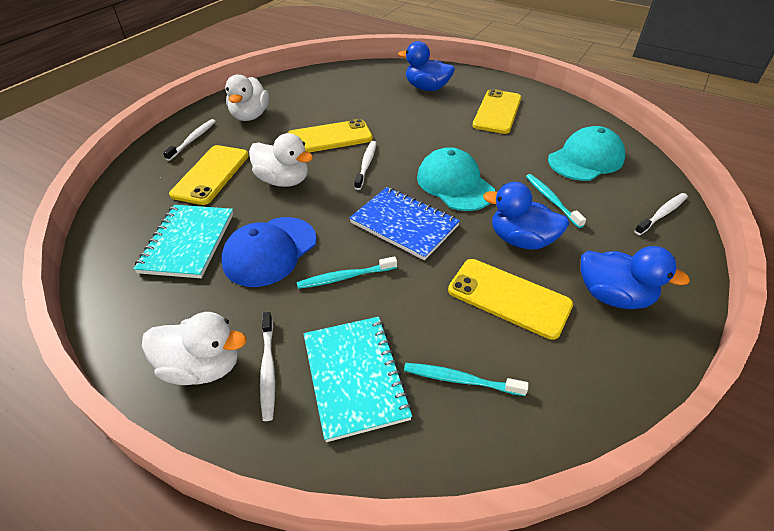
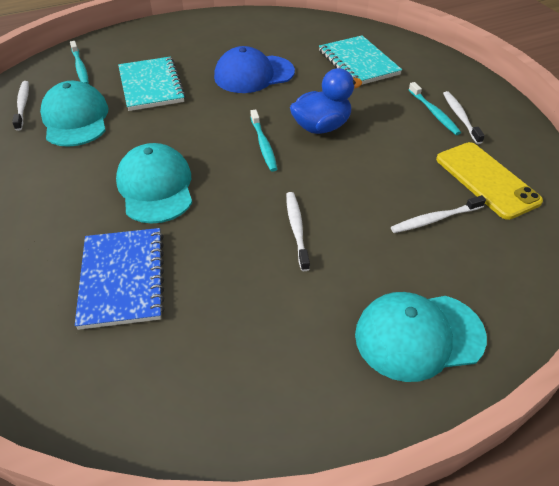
blue duck: 3 -> 1
turquoise cap: 2 -> 3
white duck: 3 -> 0
yellow phone: 4 -> 1

